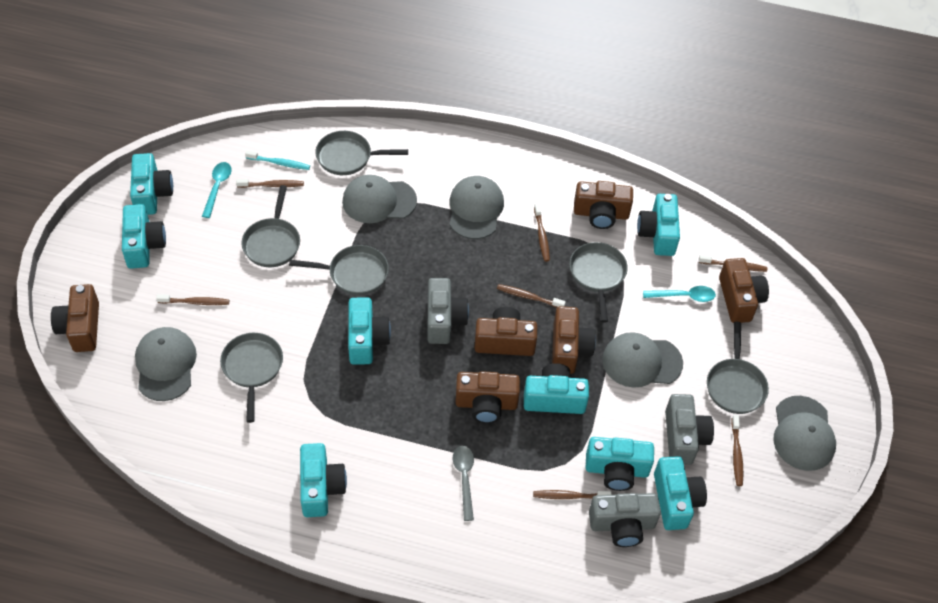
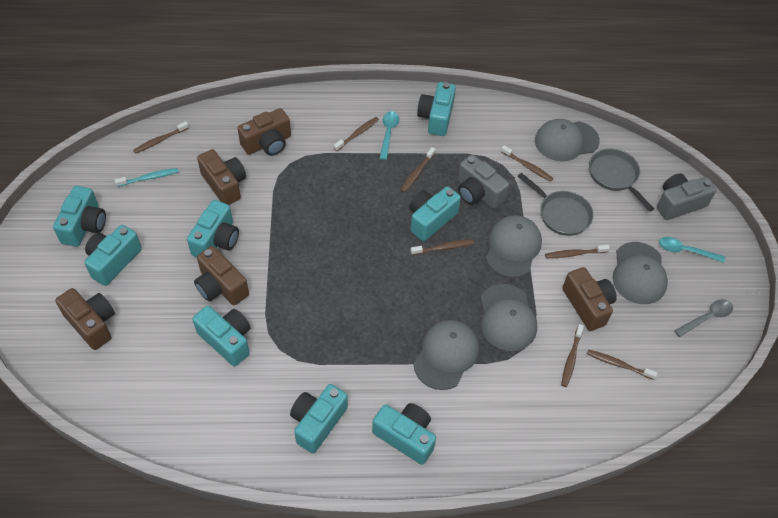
brown camera: 6 -> 5
brown toothbrush: 7 -> 8
grey camera: 3 -> 2
grey pan: 6 -> 2

